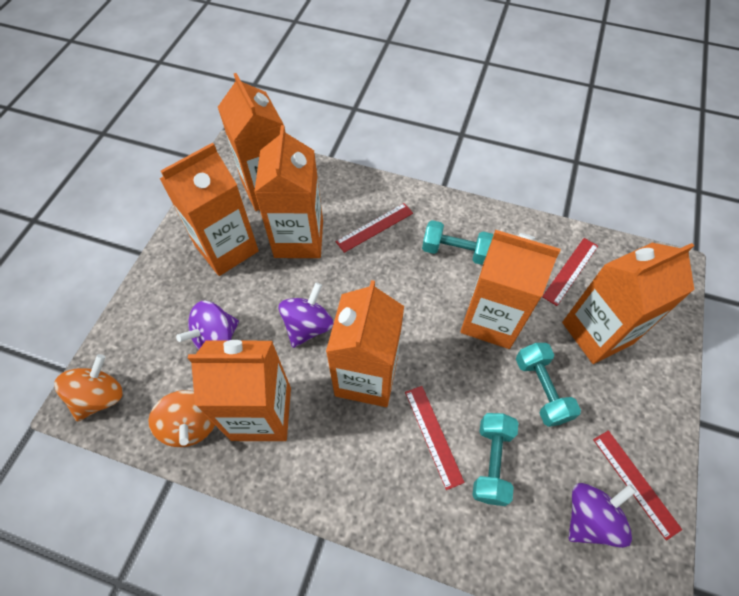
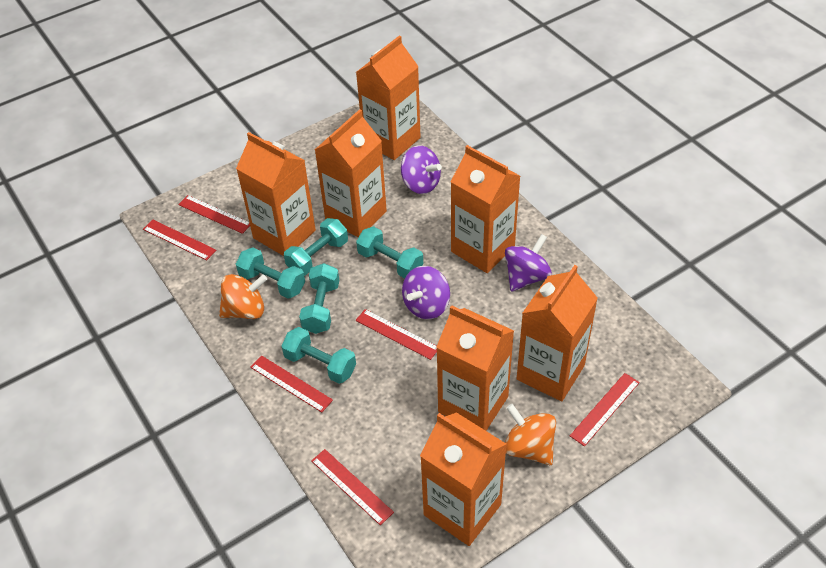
red ruler: 4 -> 6
turquoise dumbbell: 3 -> 5

